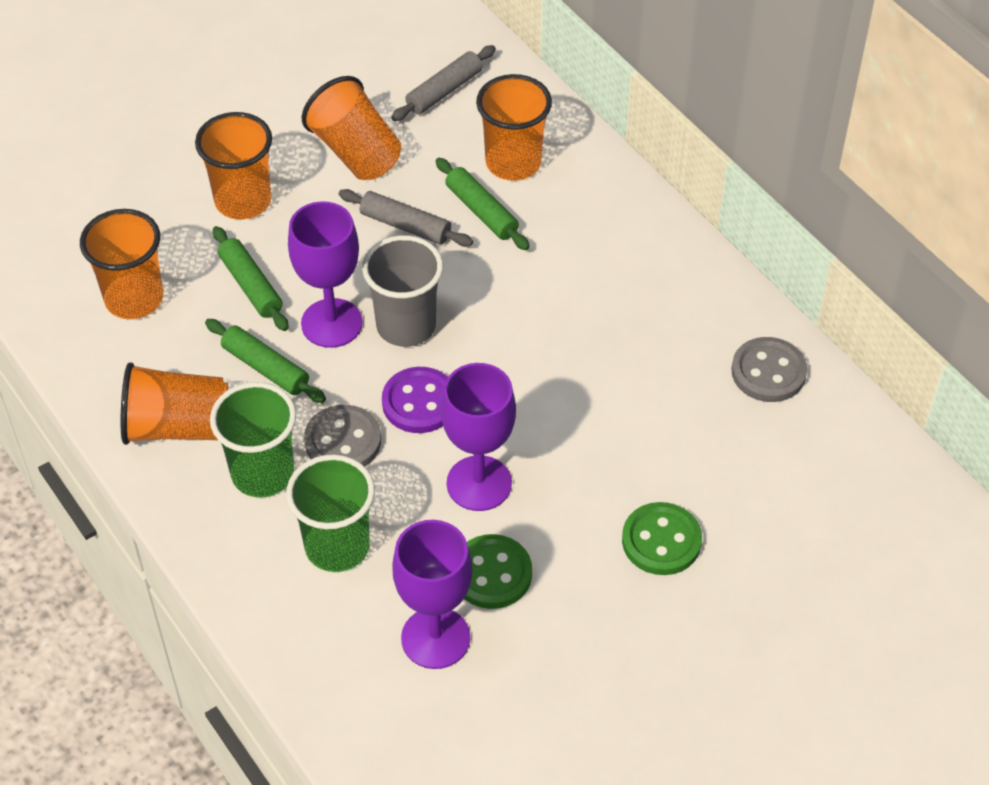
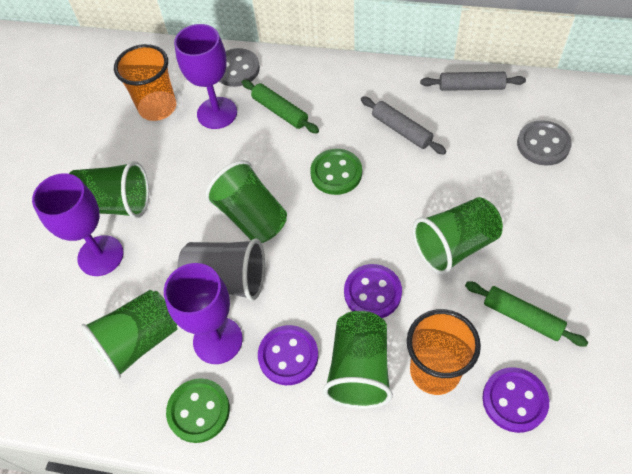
green cup: 2 -> 5
green rolling pin: 3 -> 2
orange cup: 5 -> 2
purple button: 1 -> 3

